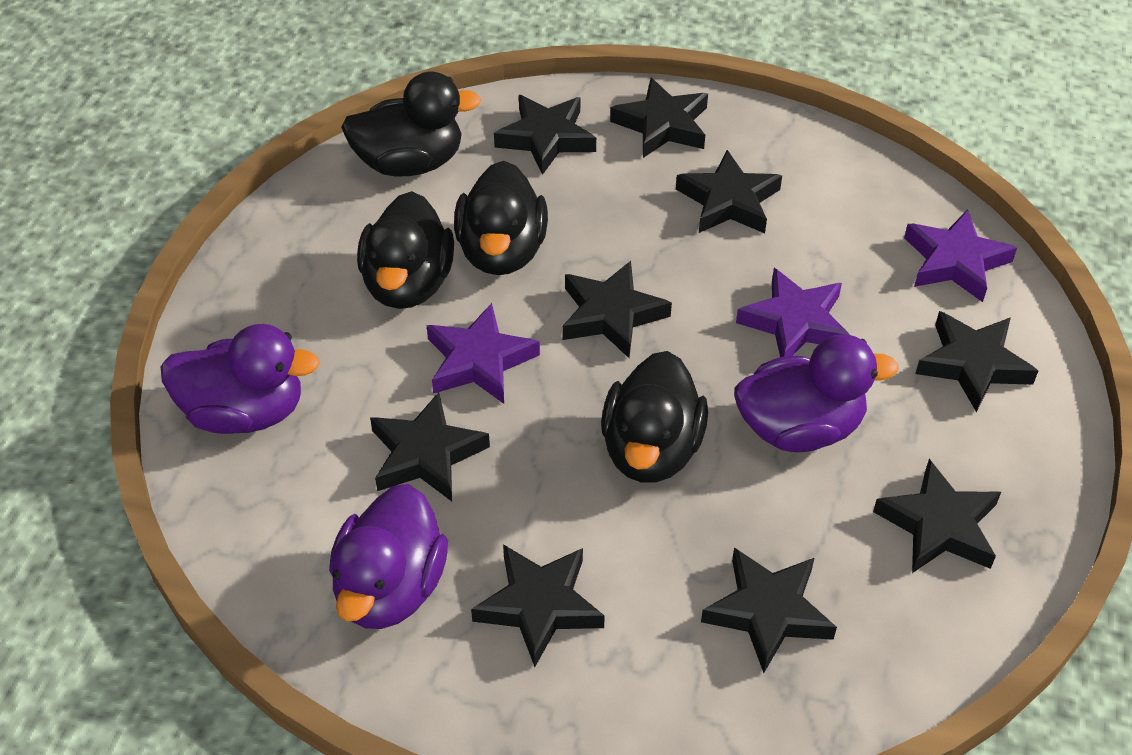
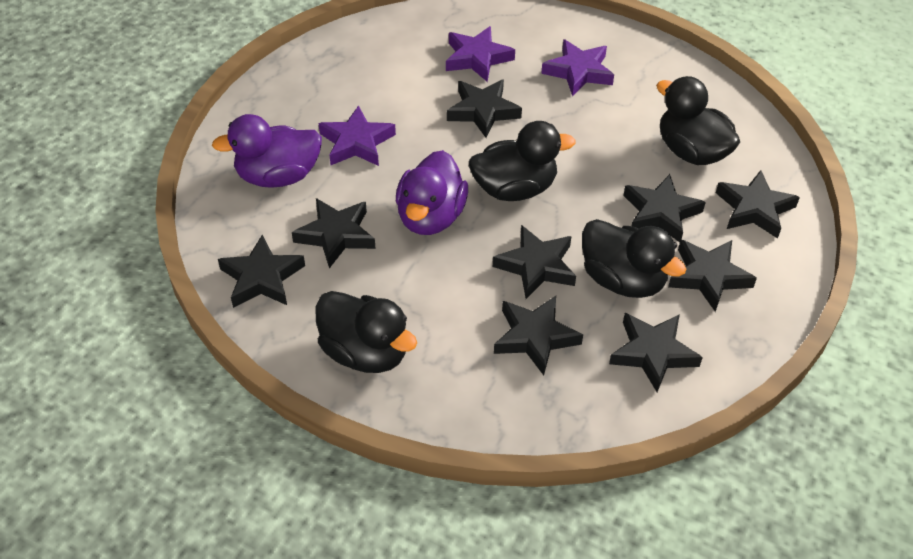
purple duck: 3 -> 2

